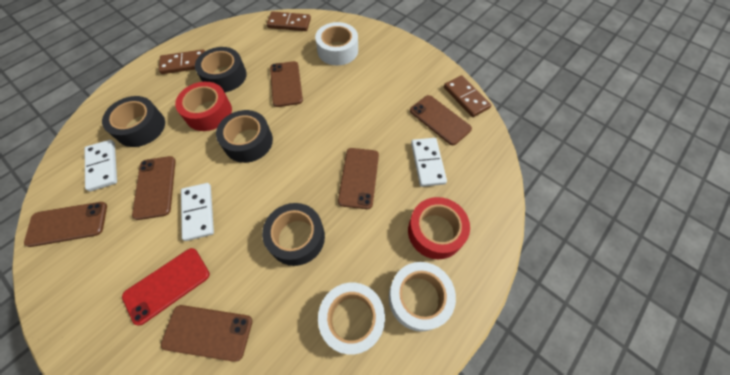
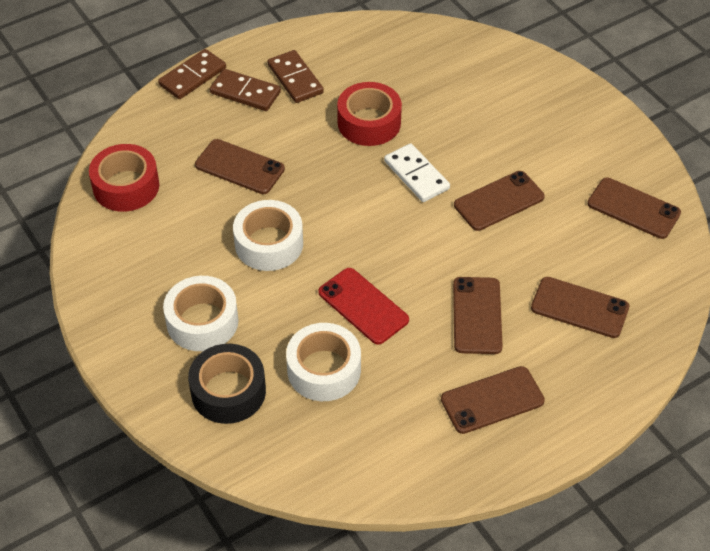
black tape: 4 -> 1
white domino: 3 -> 1

